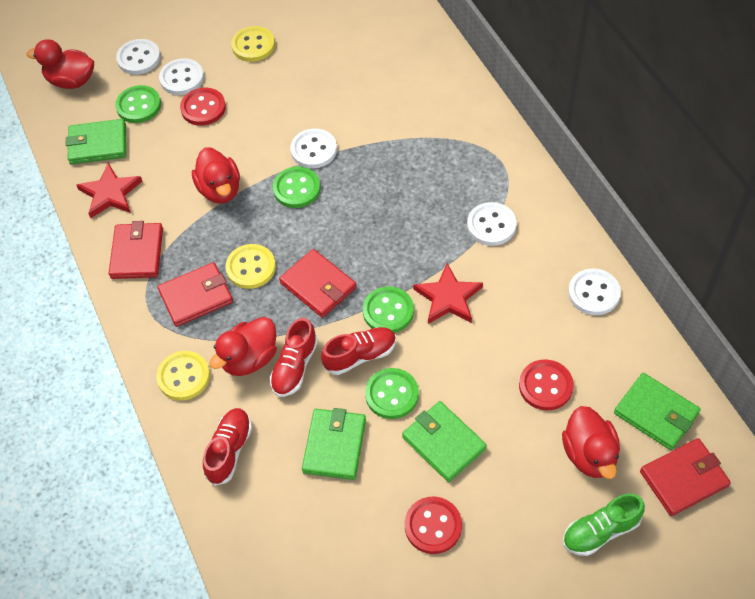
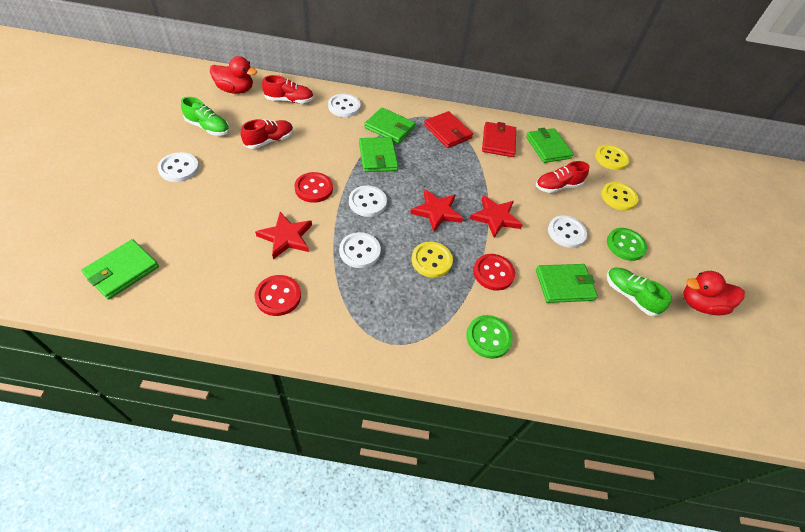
green button: 4 -> 2
green shoe: 1 -> 2
green wallet: 4 -> 5
red duck: 4 -> 2
red star: 2 -> 3
red wallet: 4 -> 2

